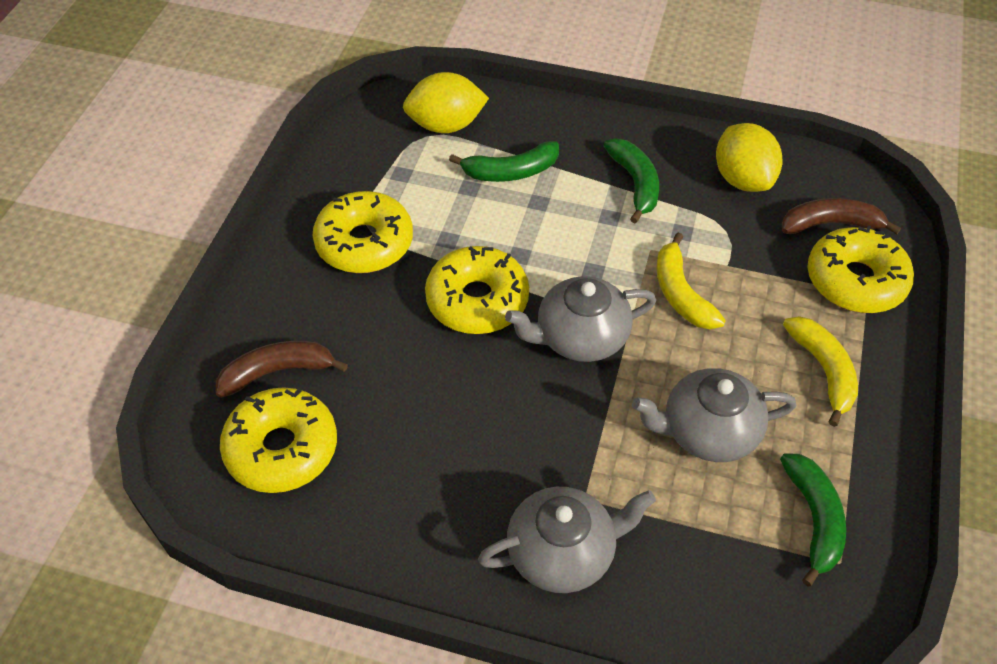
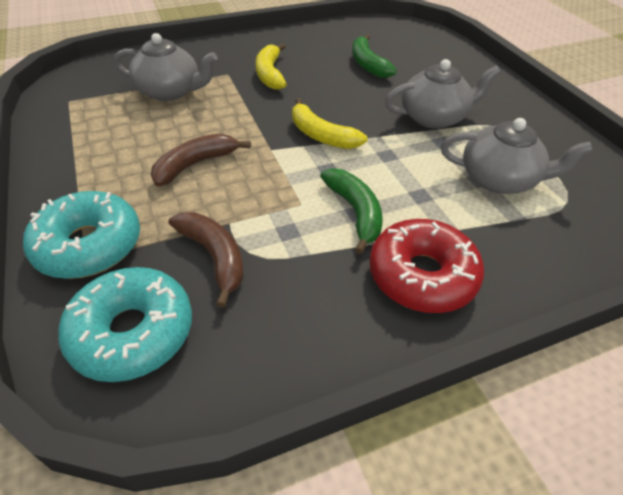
green banana: 3 -> 2
red donut: 0 -> 1
turquoise donut: 0 -> 2
yellow donut: 4 -> 0
yellow lemon: 2 -> 0

